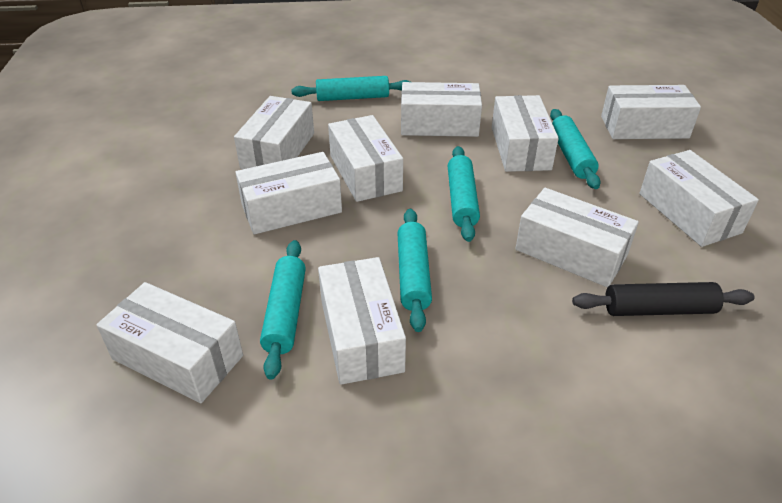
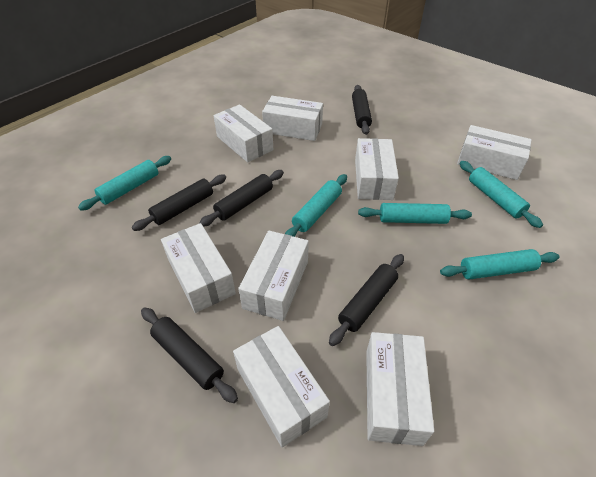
black rolling pin: 1 -> 5
white box: 10 -> 8

